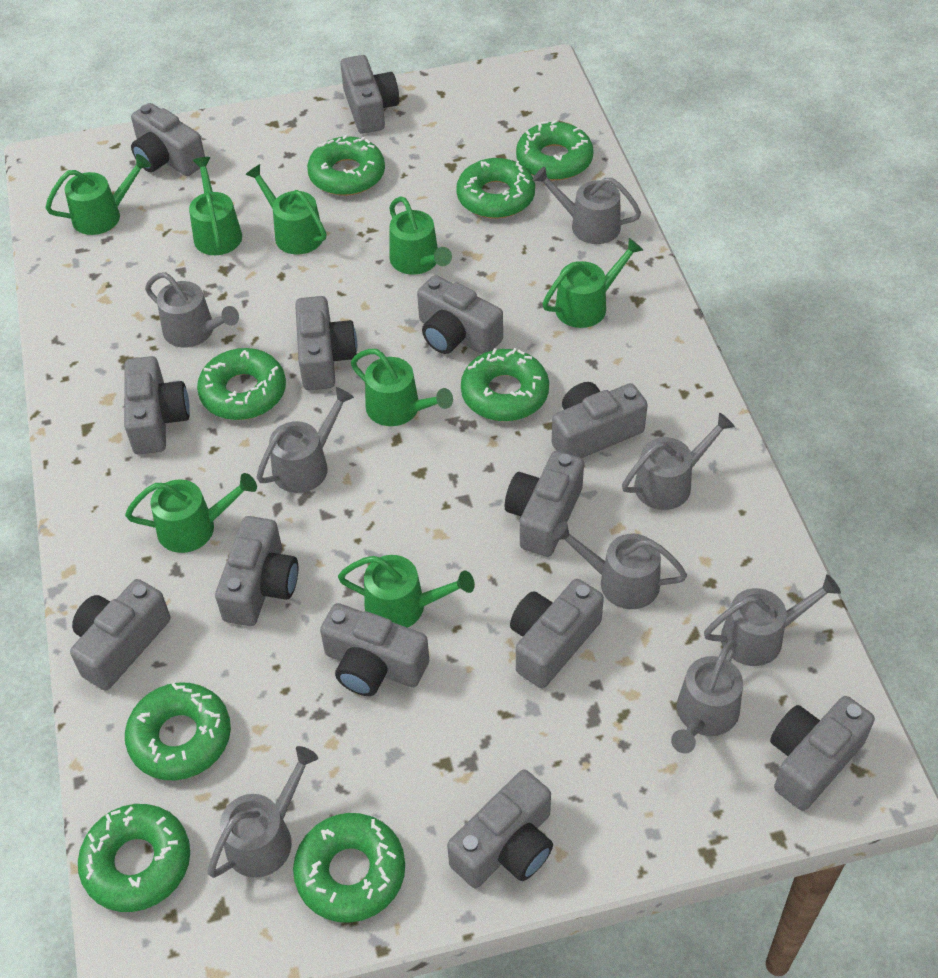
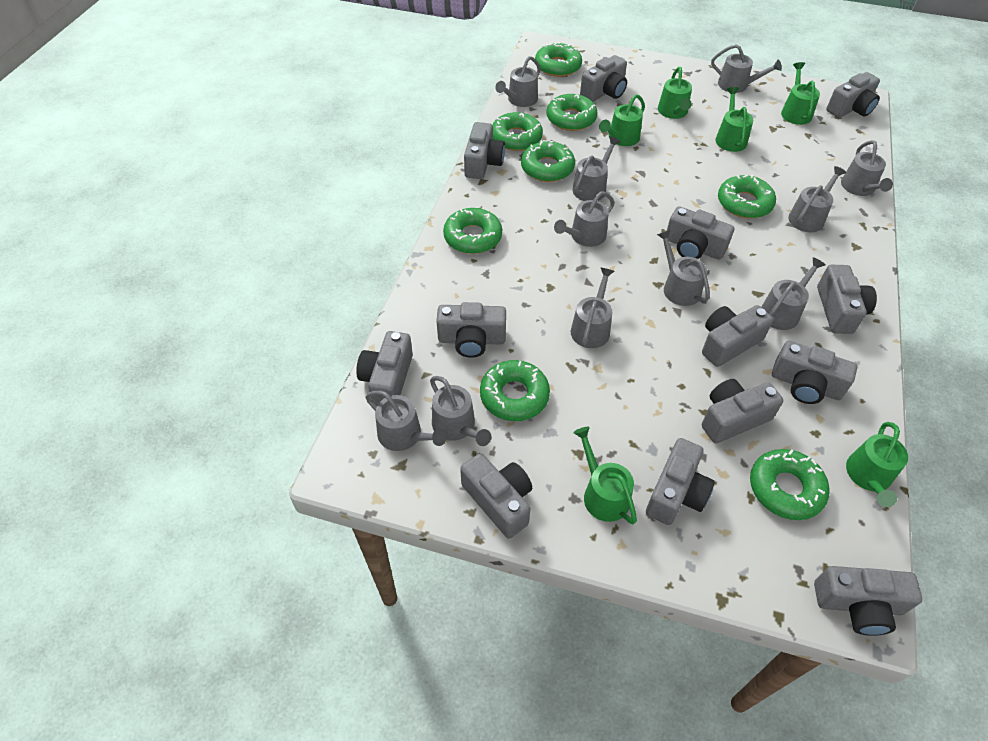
green watering can: 8 -> 6
grey watering can: 8 -> 11

